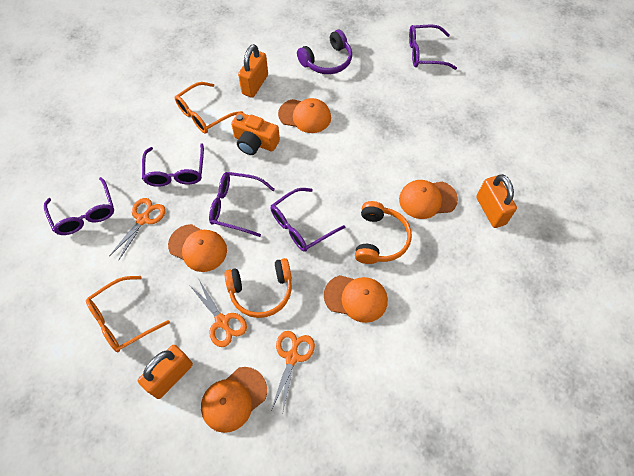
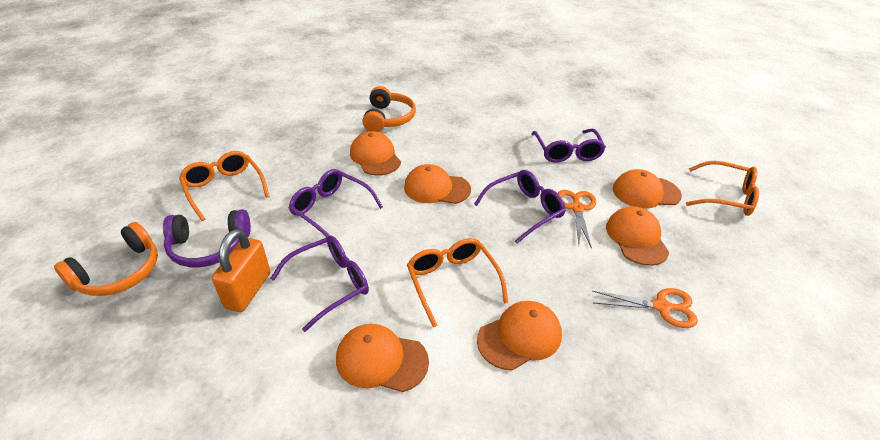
orange camera: 1 -> 0
orange cap: 5 -> 6
orange glasses: 2 -> 3
orange padlock: 3 -> 1
orange scissors: 3 -> 2
purple glasses: 5 -> 4

